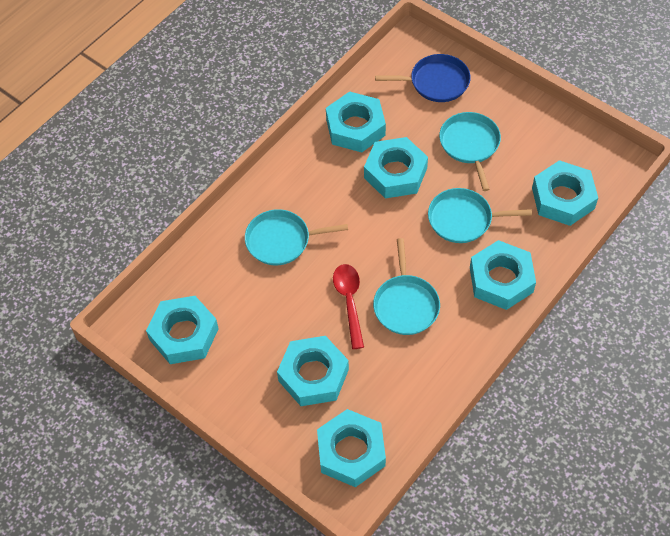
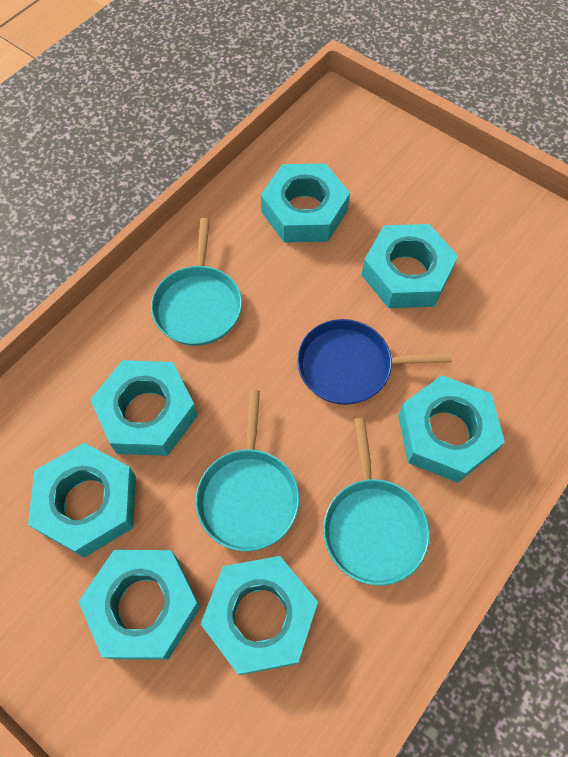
red spoon: 1 -> 0
turquoise pan: 4 -> 3

